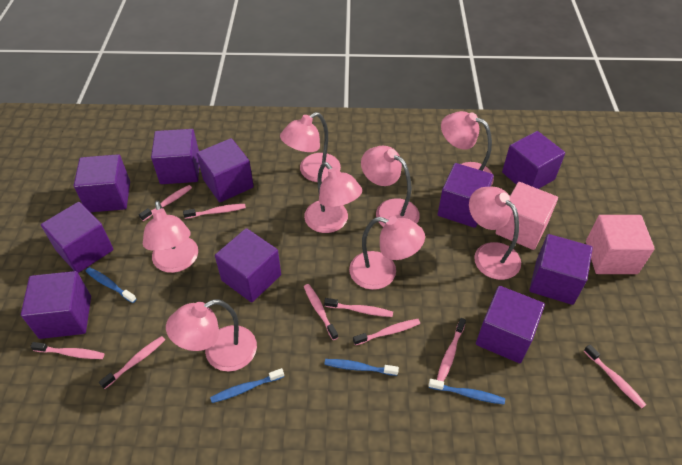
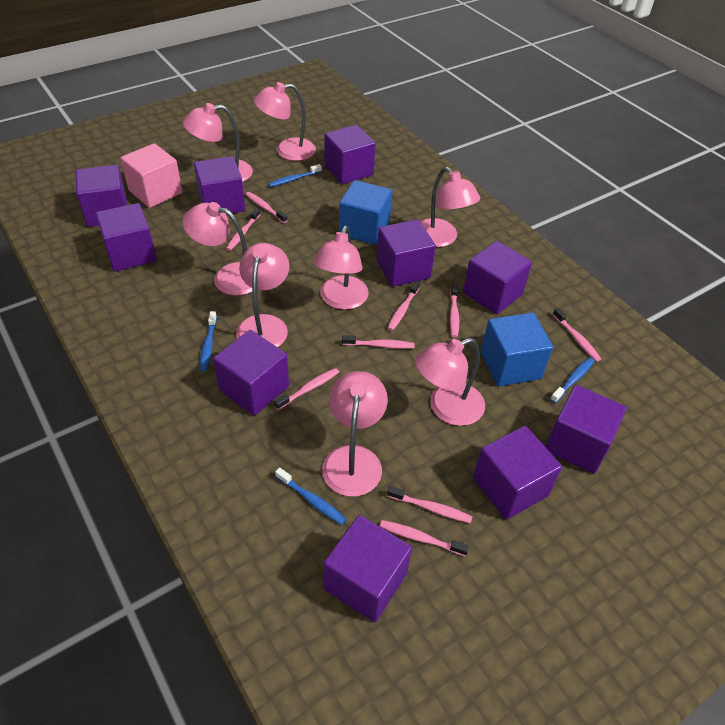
blue cube: 0 -> 2
pink cube: 2 -> 1

